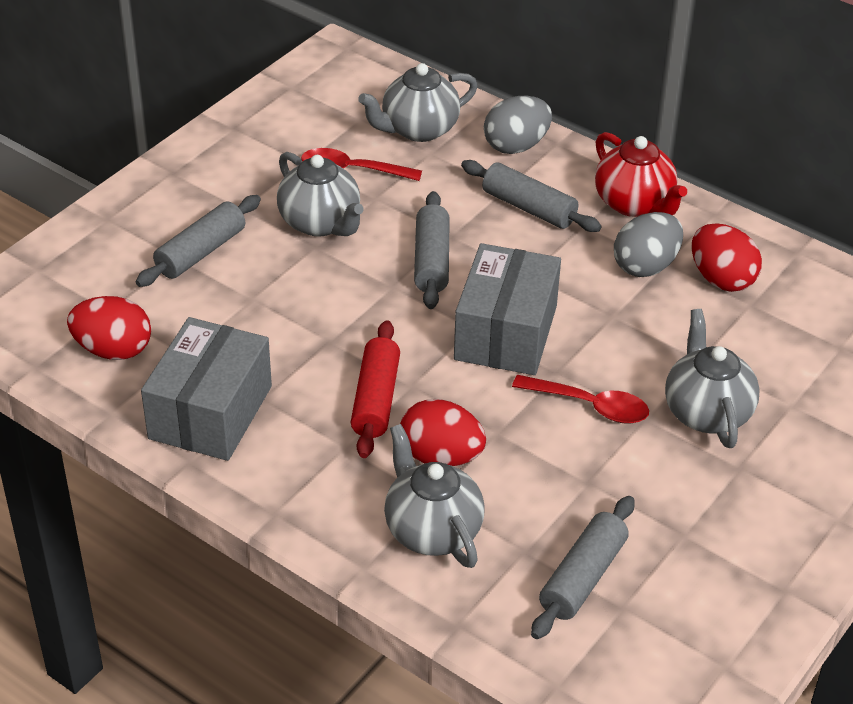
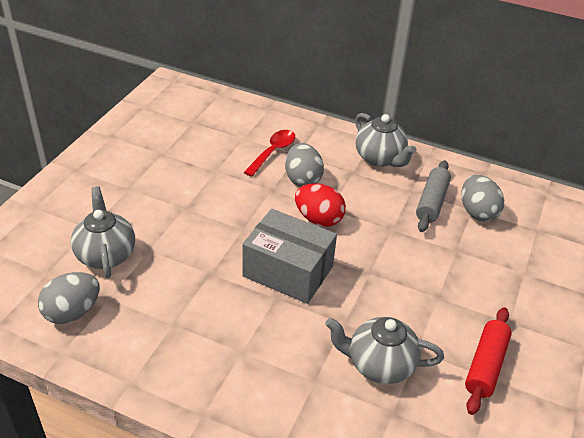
grey box: 2 -> 1
grey egg: 2 -> 3
grey rolling pin: 4 -> 1
grey teapot: 4 -> 3
red egg: 3 -> 1
red spoon: 2 -> 1
red teapot: 1 -> 0

